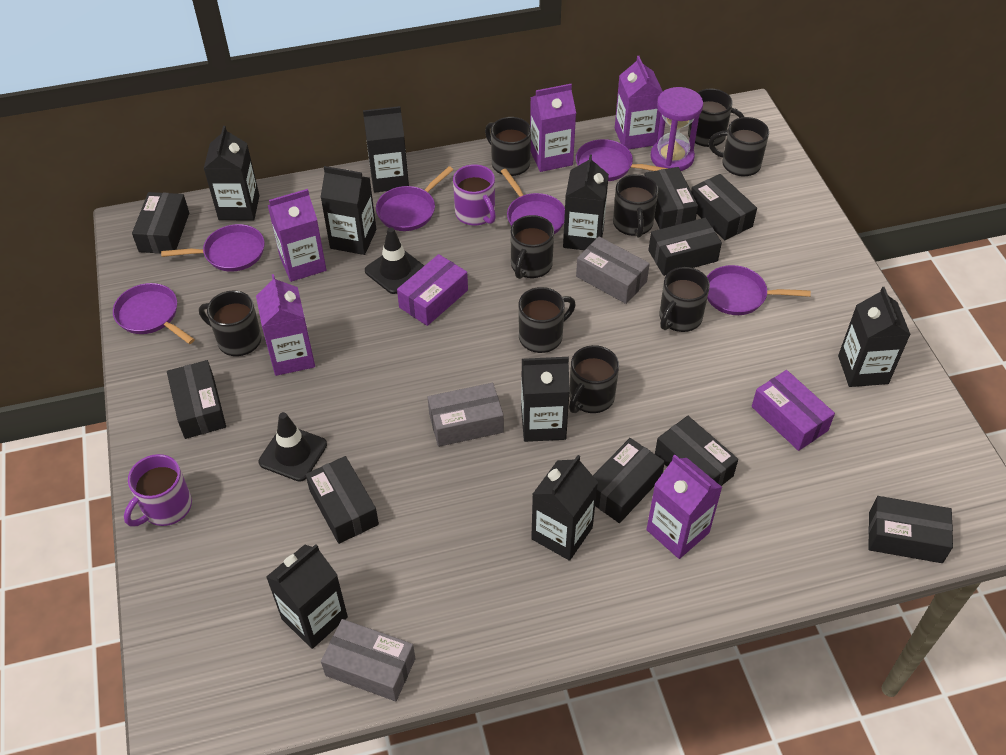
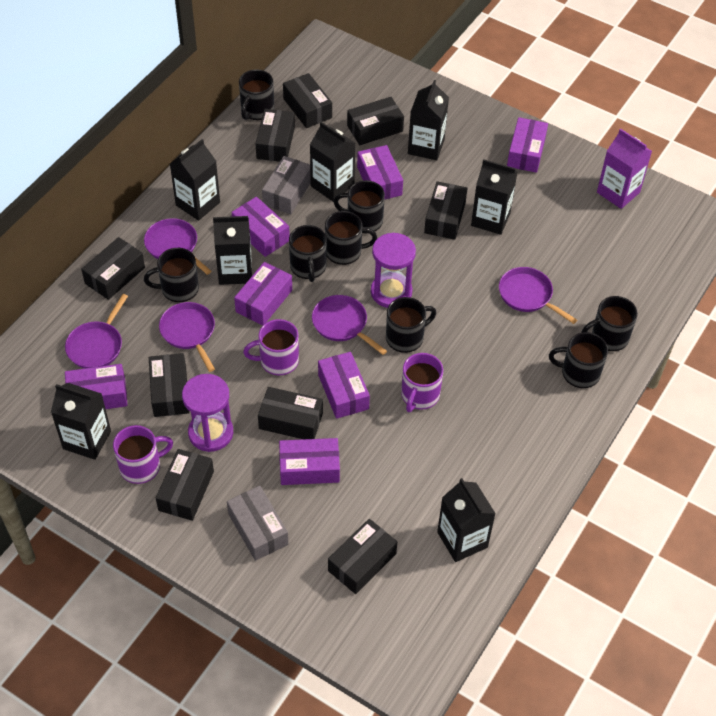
black carton: 8 -> 7
black mug: 9 -> 8
black traffic cone: 2 -> 0
grey box: 3 -> 2
purple box: 2 -> 7
purple carton: 5 -> 1
purple hourglass: 1 -> 2
purple mug: 2 -> 3
purple pan: 6 -> 5

